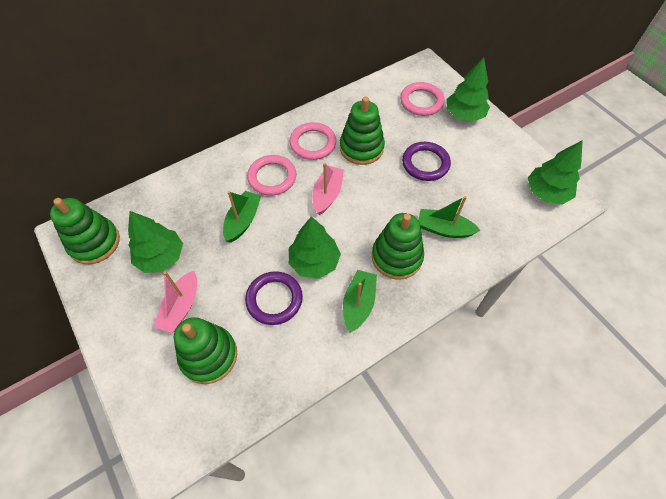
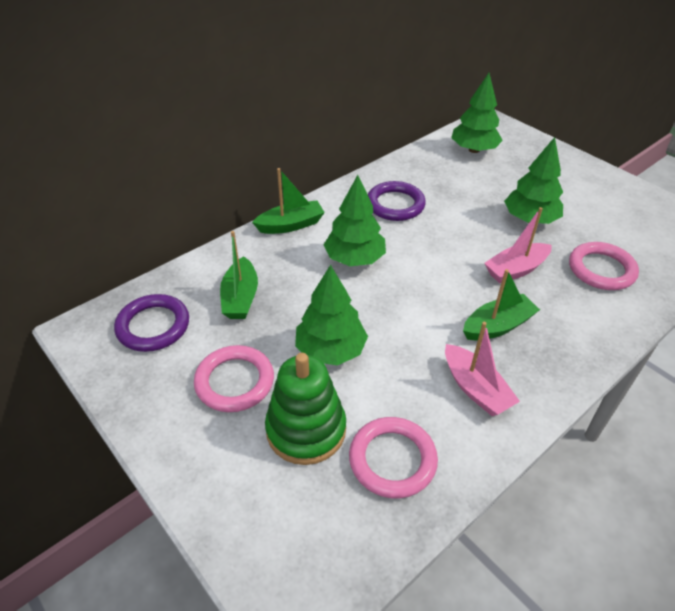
green stacking toy: 4 -> 1

